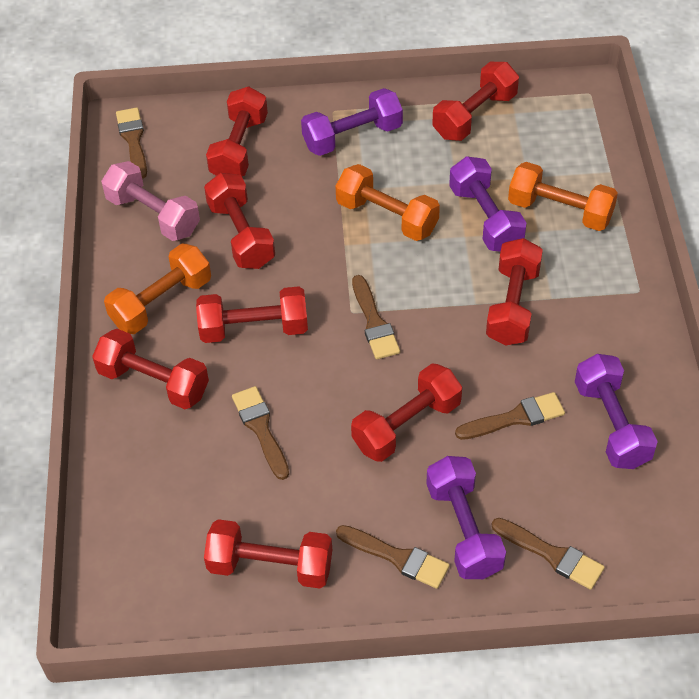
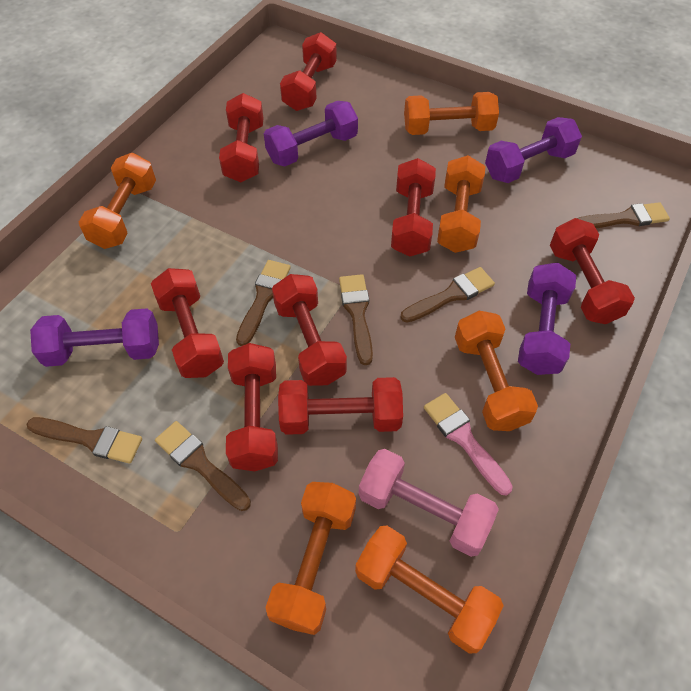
orange dumbbell: 3 -> 6
pink brush: 0 -> 1

